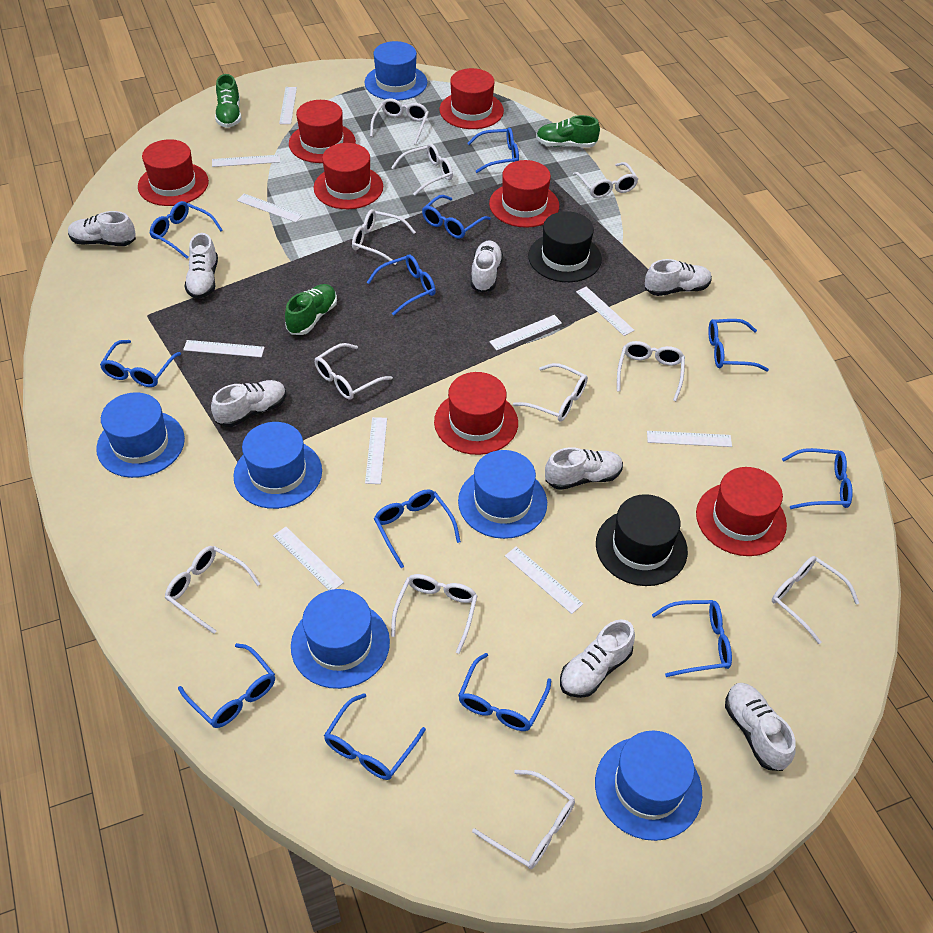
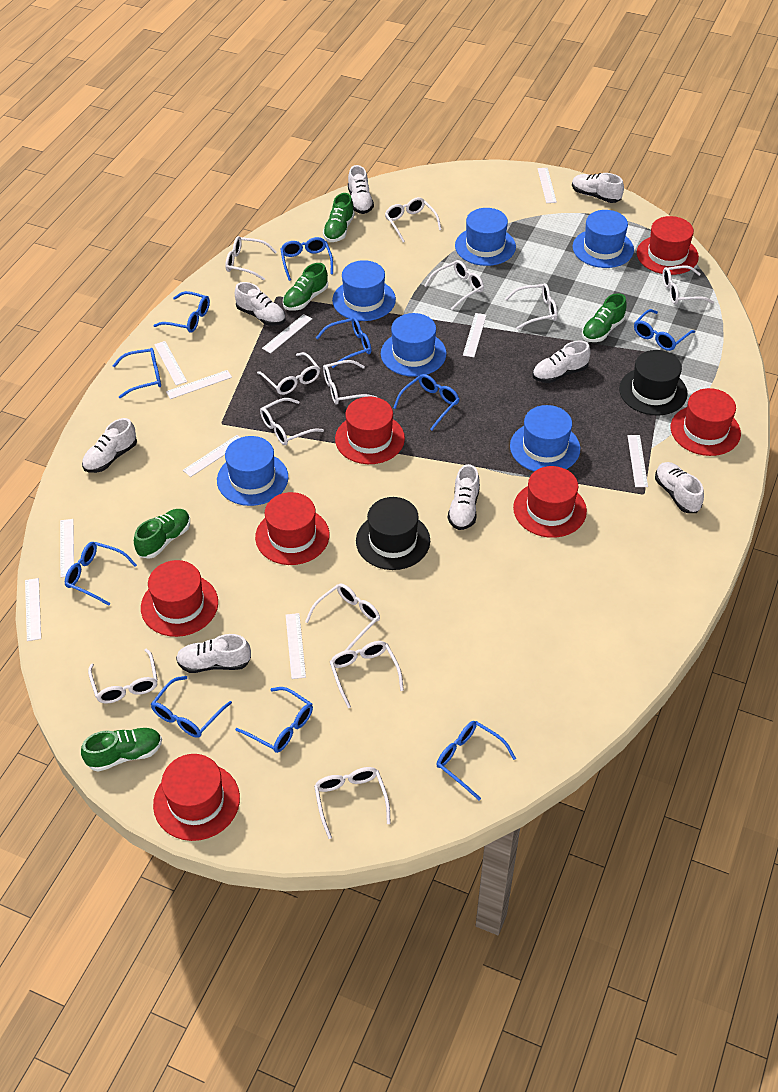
blue glasses: 12 -> 10
green shoe: 3 -> 5
white glasses: 11 -> 12

